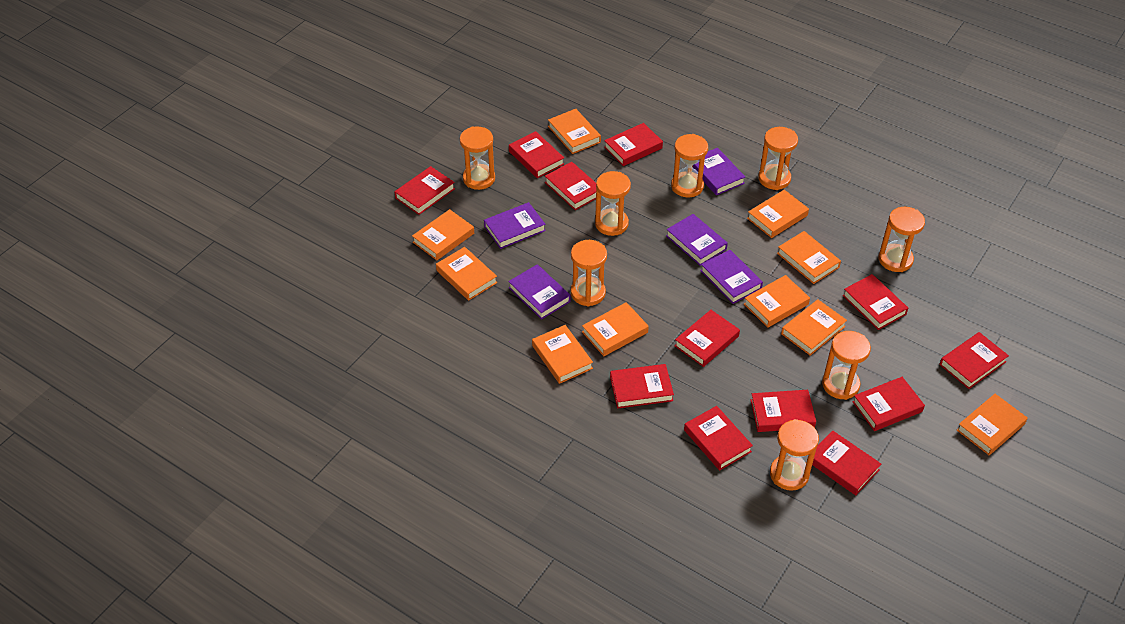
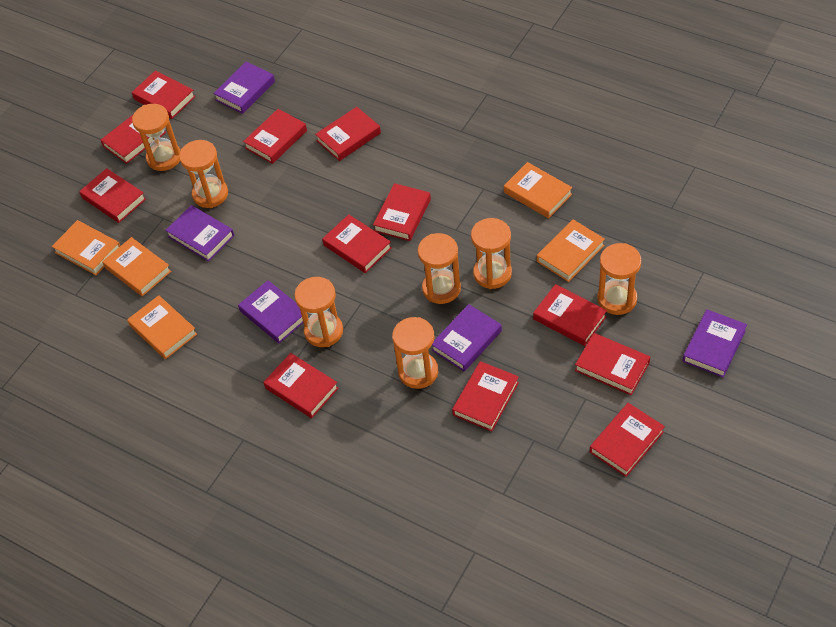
orange book: 10 -> 5
orange hourglass: 8 -> 7

